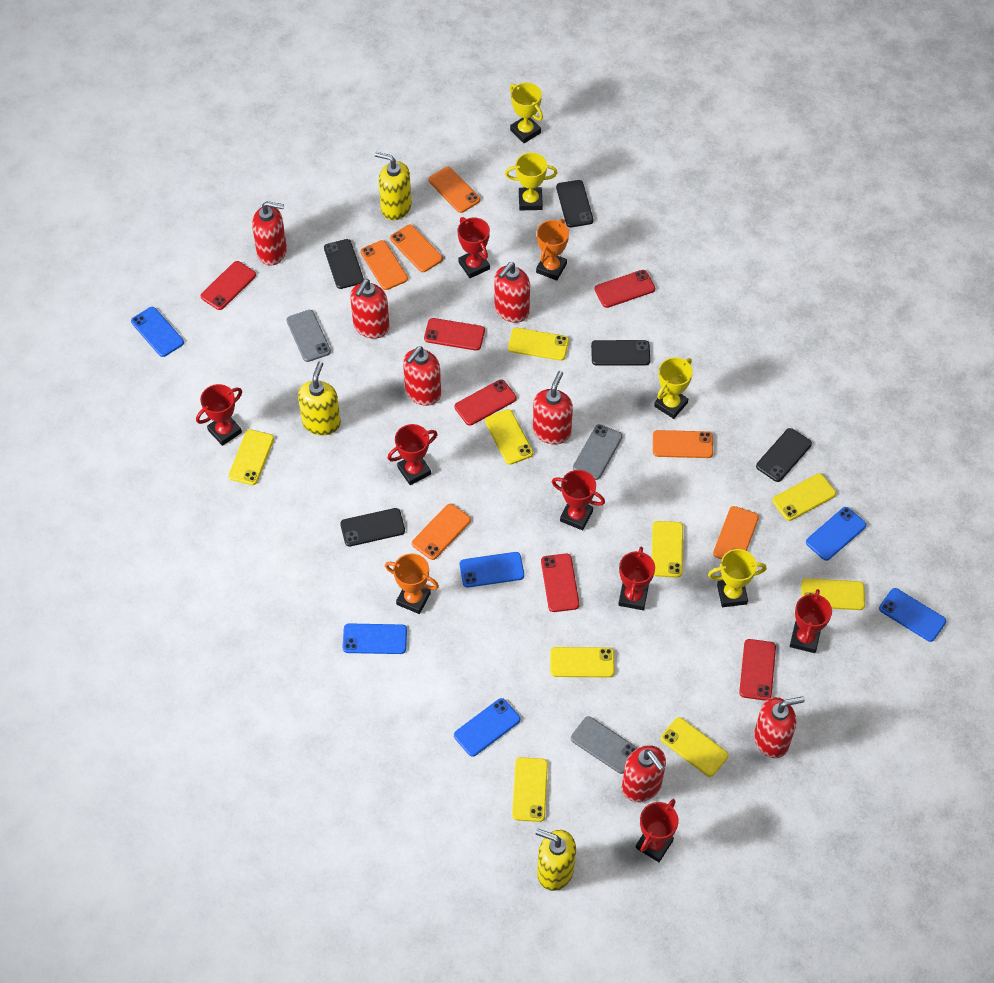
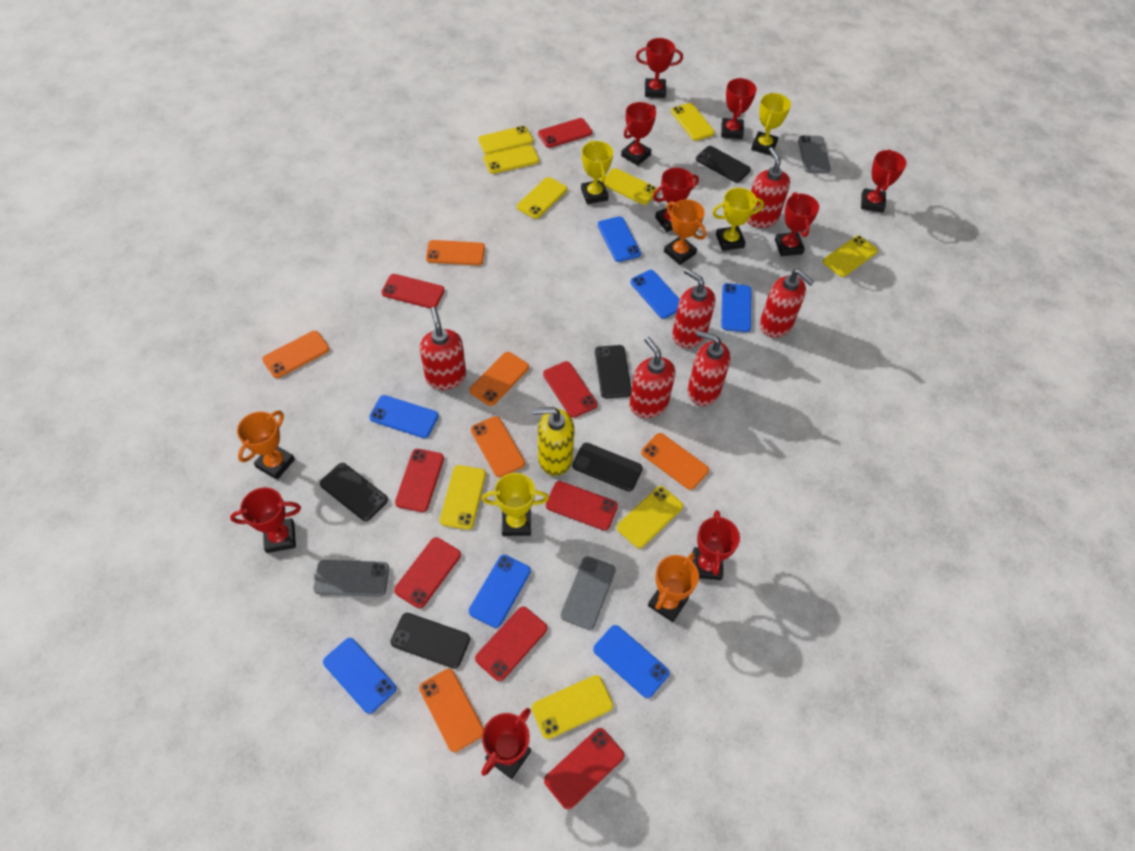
blue phone: 6 -> 7
orange trophy: 2 -> 3
red phone: 6 -> 8
red soap dispenser: 7 -> 6
red trophy: 7 -> 9
yellow soap dispenser: 3 -> 1

